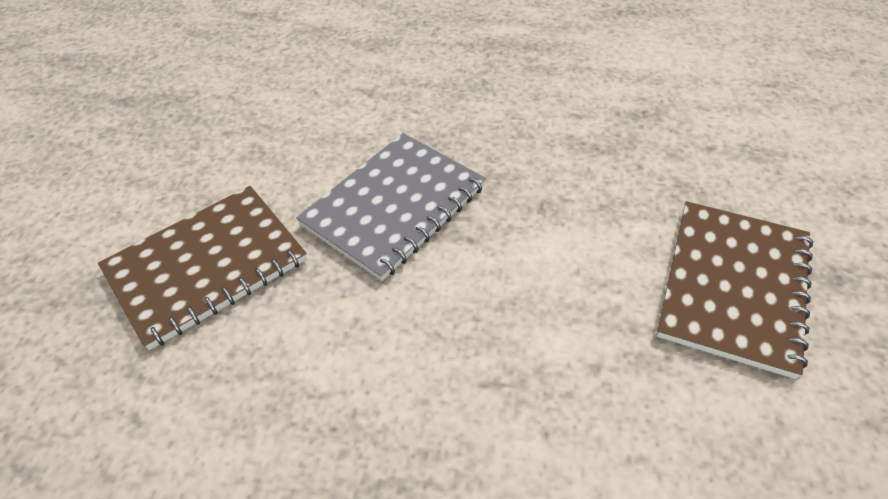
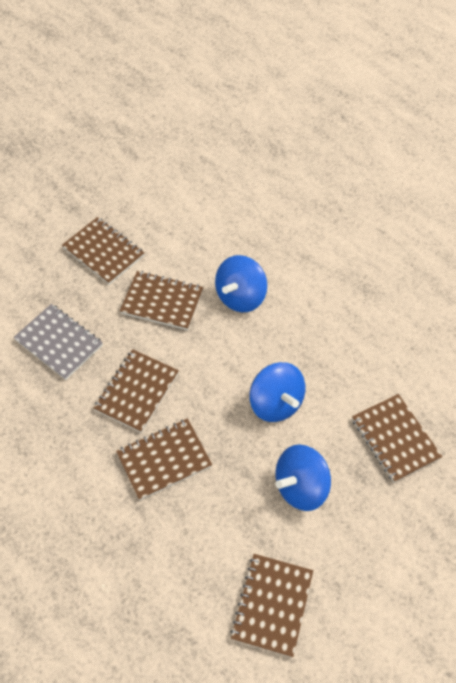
blue spinning top: 0 -> 3
brown notebook: 2 -> 6

